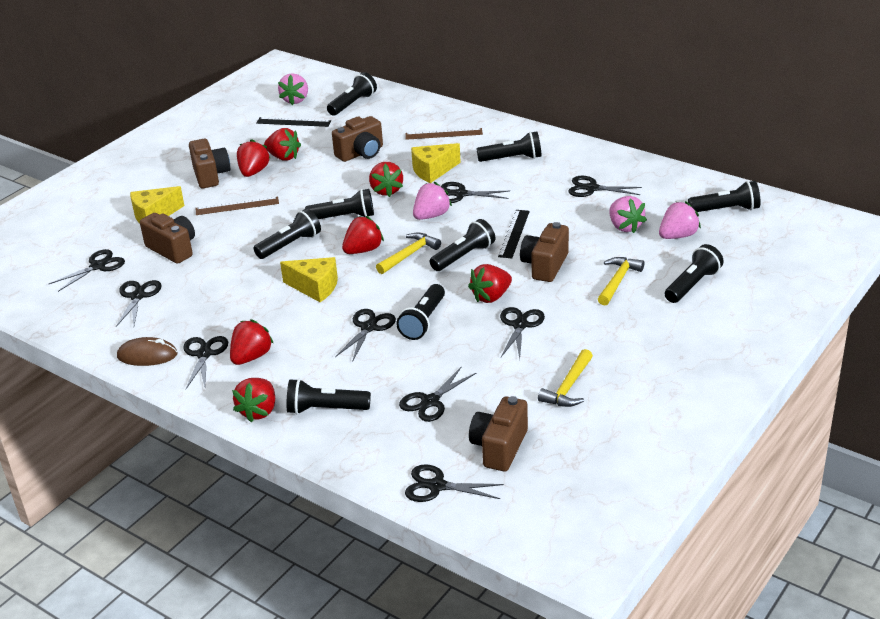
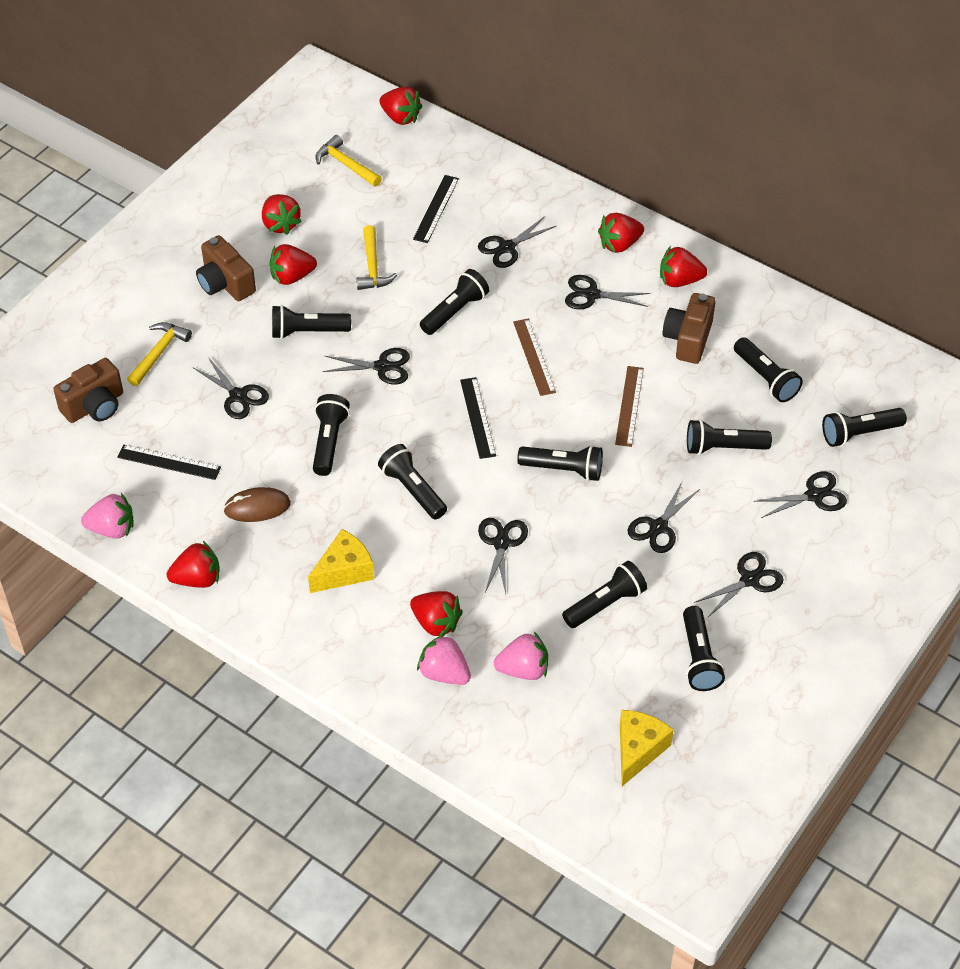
black flashlight: 9 -> 10
black ruler: 2 -> 3
black scissors: 9 -> 8
brown camera: 5 -> 3
pink strawberry: 4 -> 3
yellow cheese: 3 -> 2

